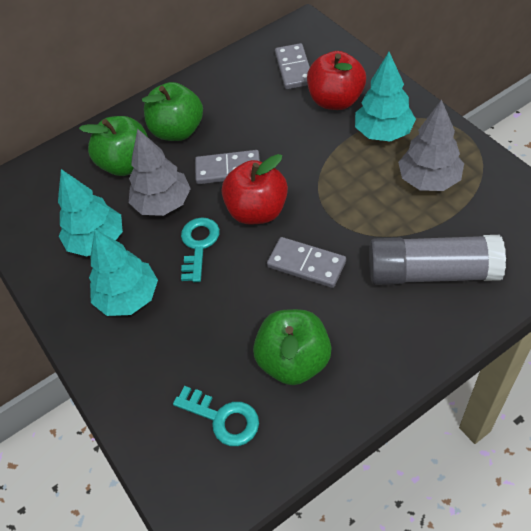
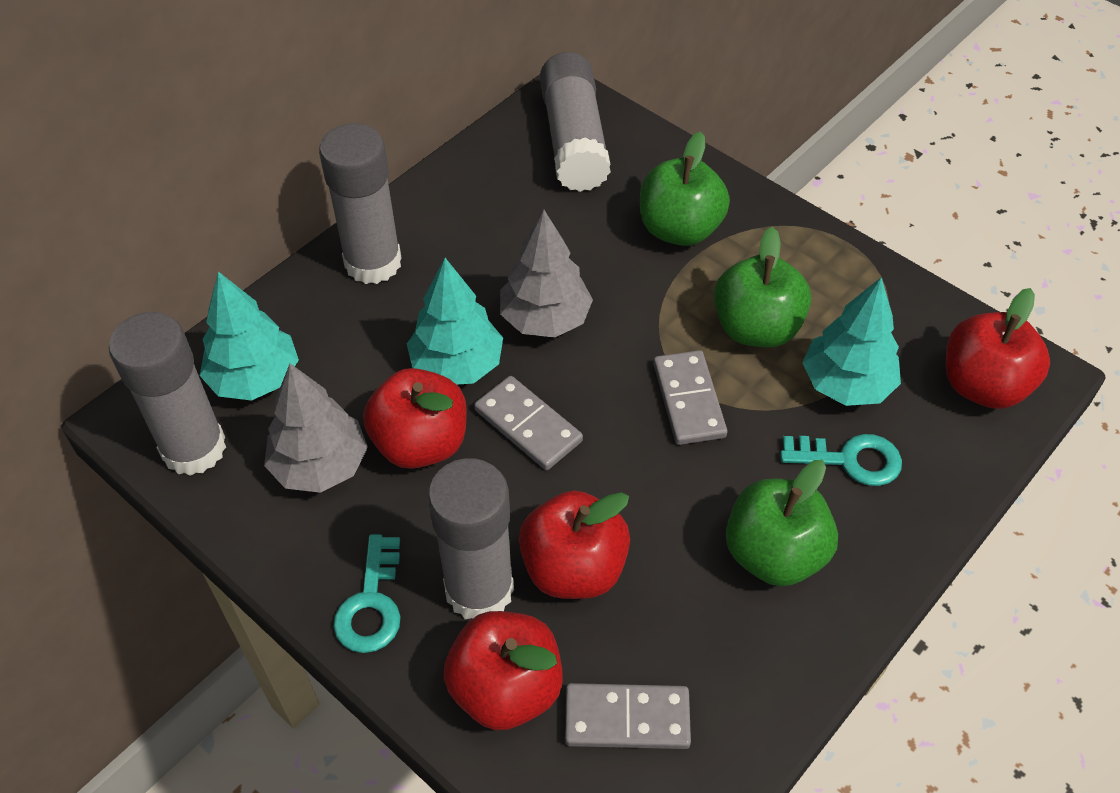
grey glue stick: 1 -> 4
red apple: 2 -> 4

